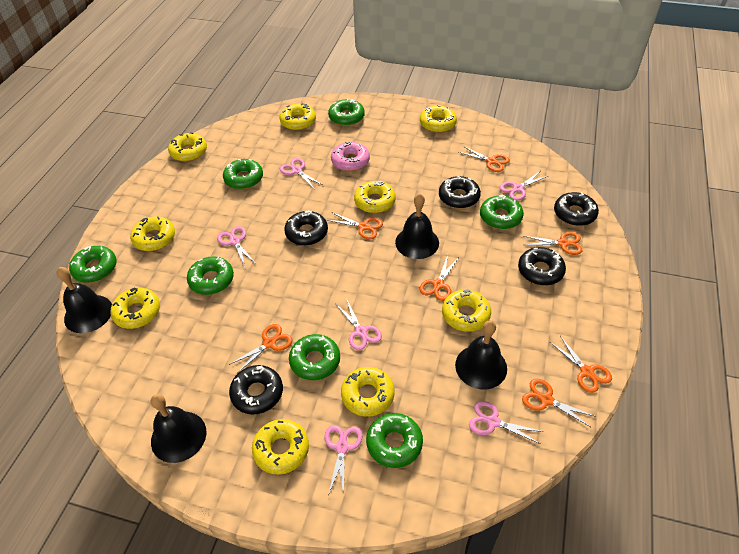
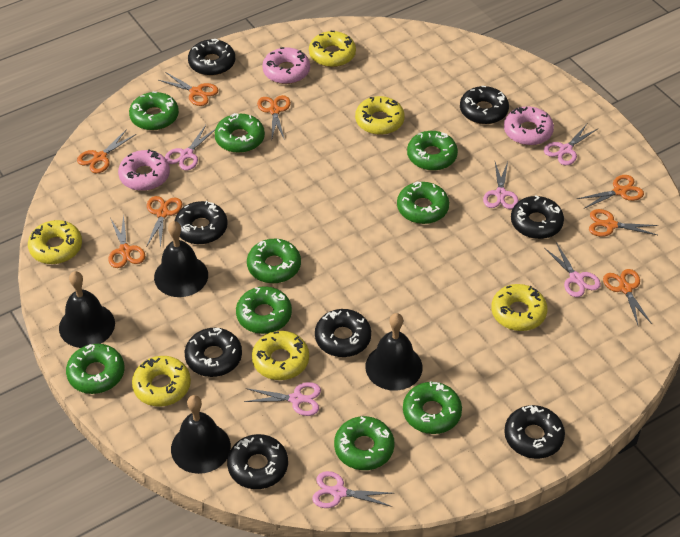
black donut: 5 -> 8
green donut: 7 -> 9
orange scissors: 7 -> 8
pink donut: 1 -> 3
yellow donut: 9 -> 6

